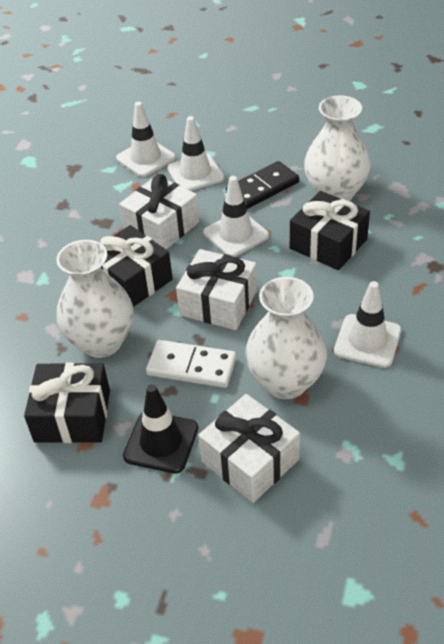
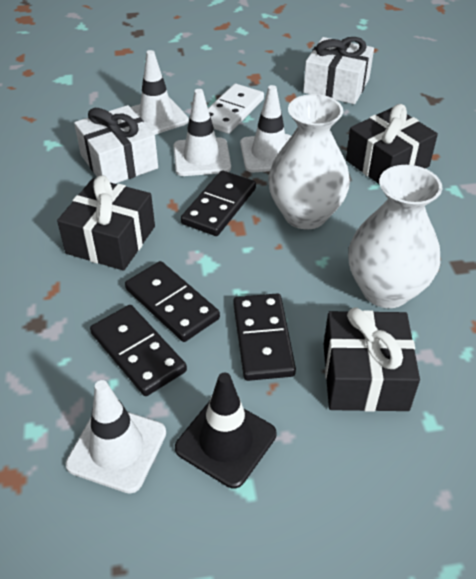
black domino: 1 -> 4
white gift: 3 -> 2
white vase: 3 -> 2

